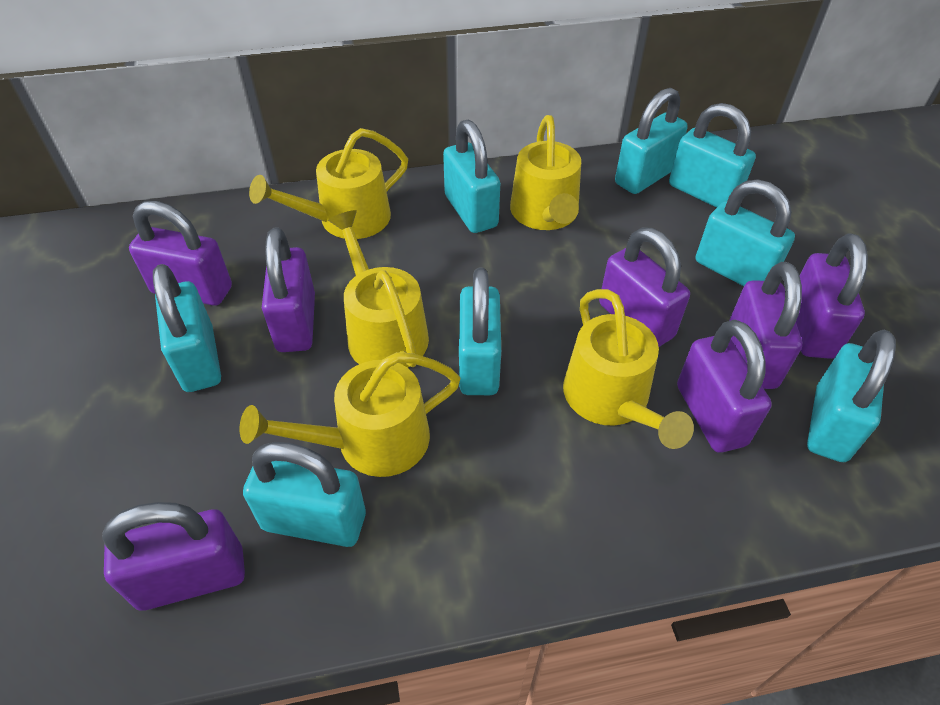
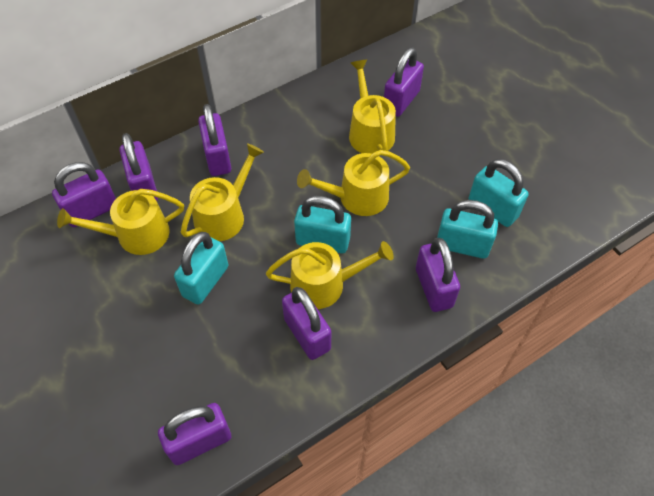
turquoise padlock: 8 -> 4

